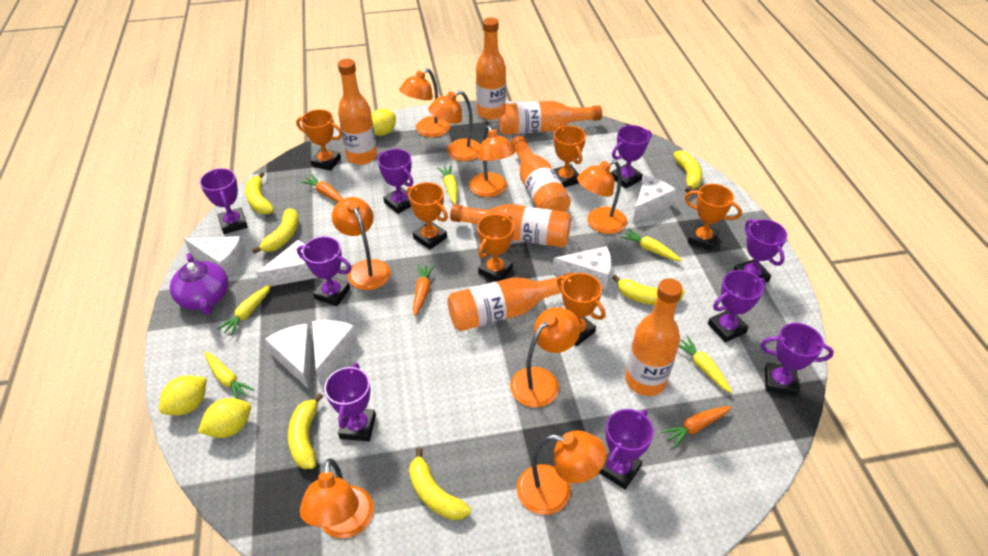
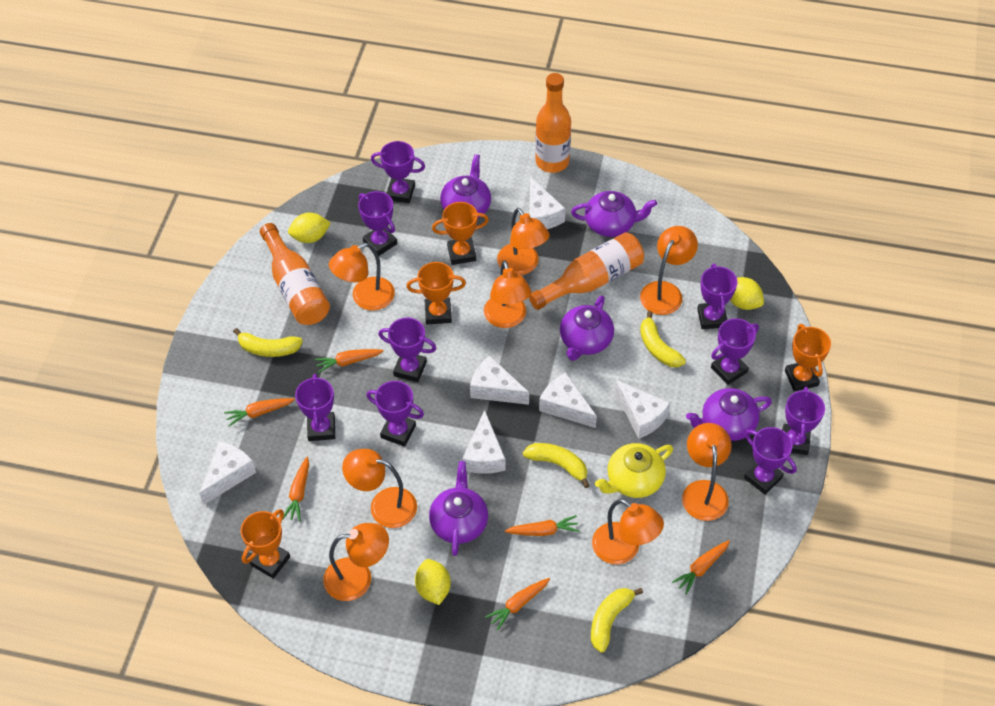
orange bottle: 7 -> 3
orange carrot: 3 -> 6
orange trophy: 6 -> 4
purple teapot: 1 -> 5
yellow banana: 6 -> 4
yellow carrot: 5 -> 0
yellow teapot: 0 -> 1

